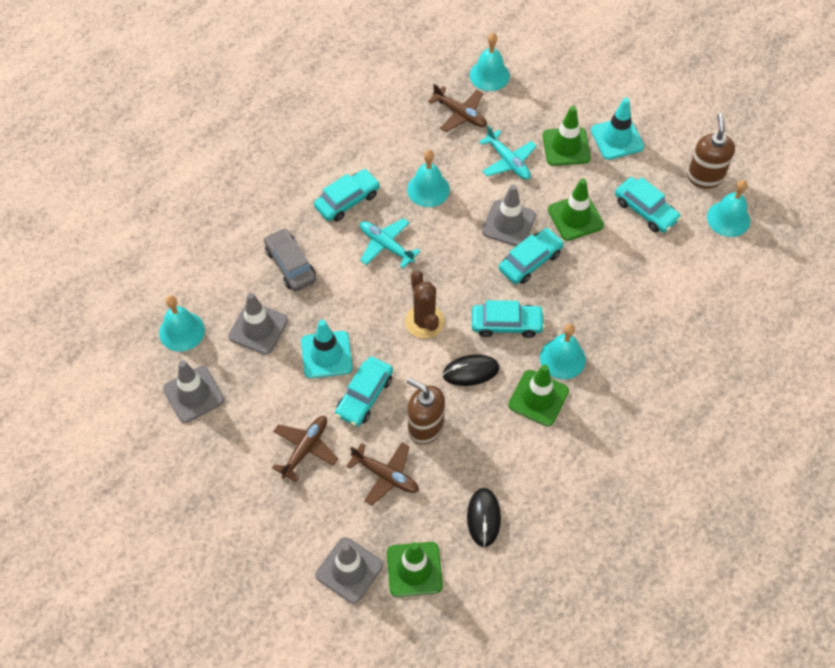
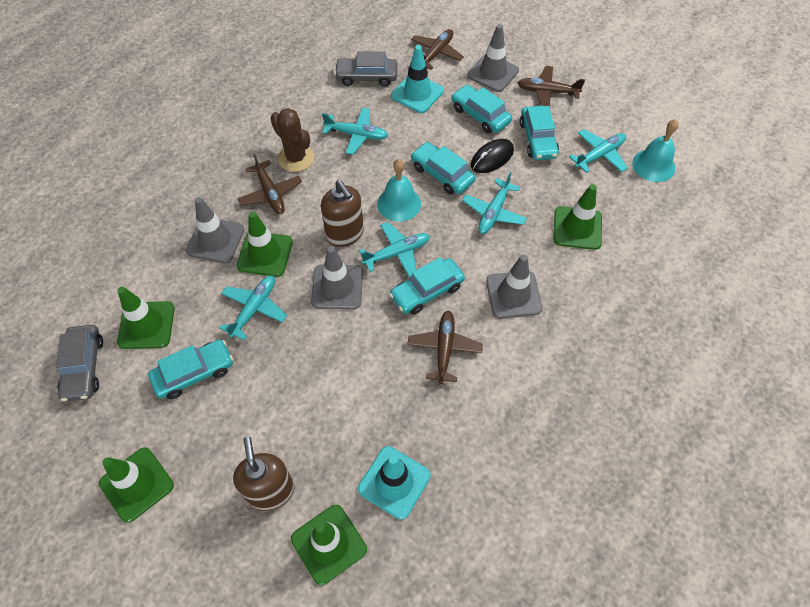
black mouse: 2 -> 1
brown plane: 3 -> 4
green traffic cone: 4 -> 5
grey car: 1 -> 2
turquoise bell: 5 -> 2
turquoise plane: 2 -> 5

